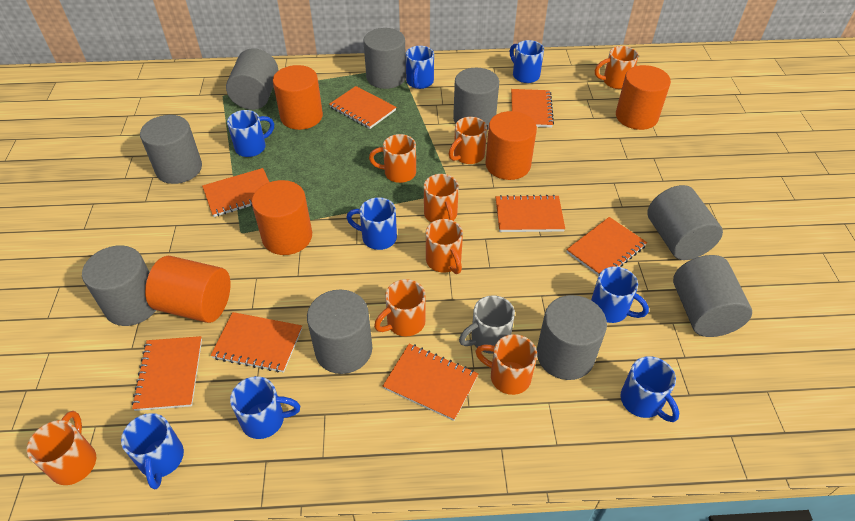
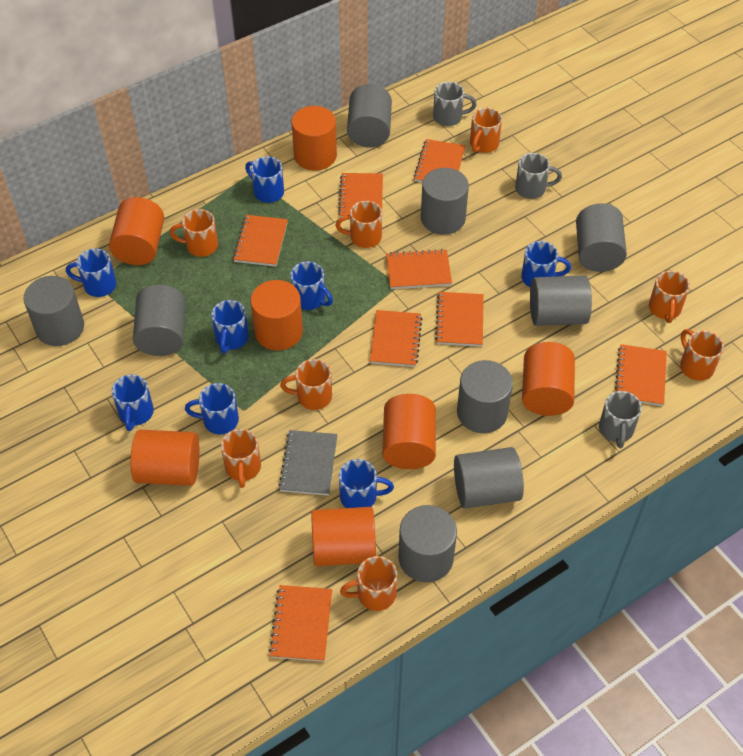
grey mug: 1 -> 3
grey notebook: 0 -> 1
orange cylinder: 5 -> 7

